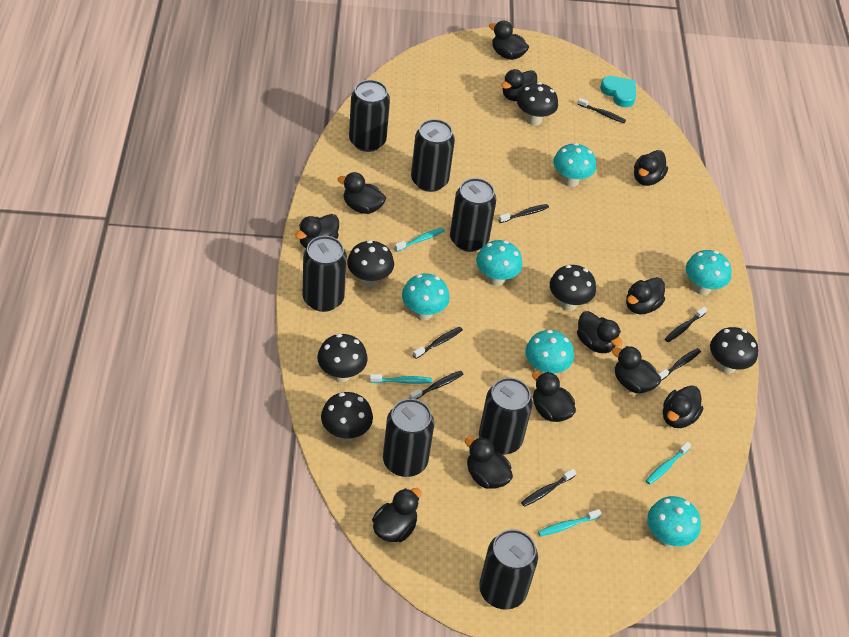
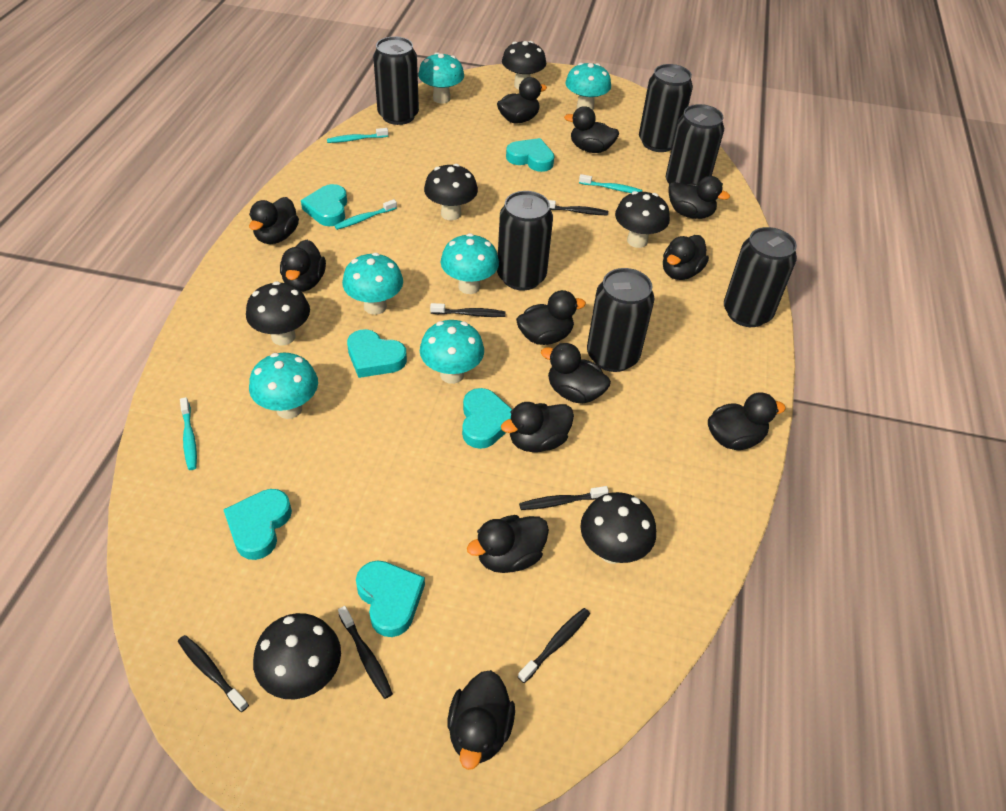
black can: 7 -> 6
black toothbrush: 7 -> 6
turquoise heart: 1 -> 6

